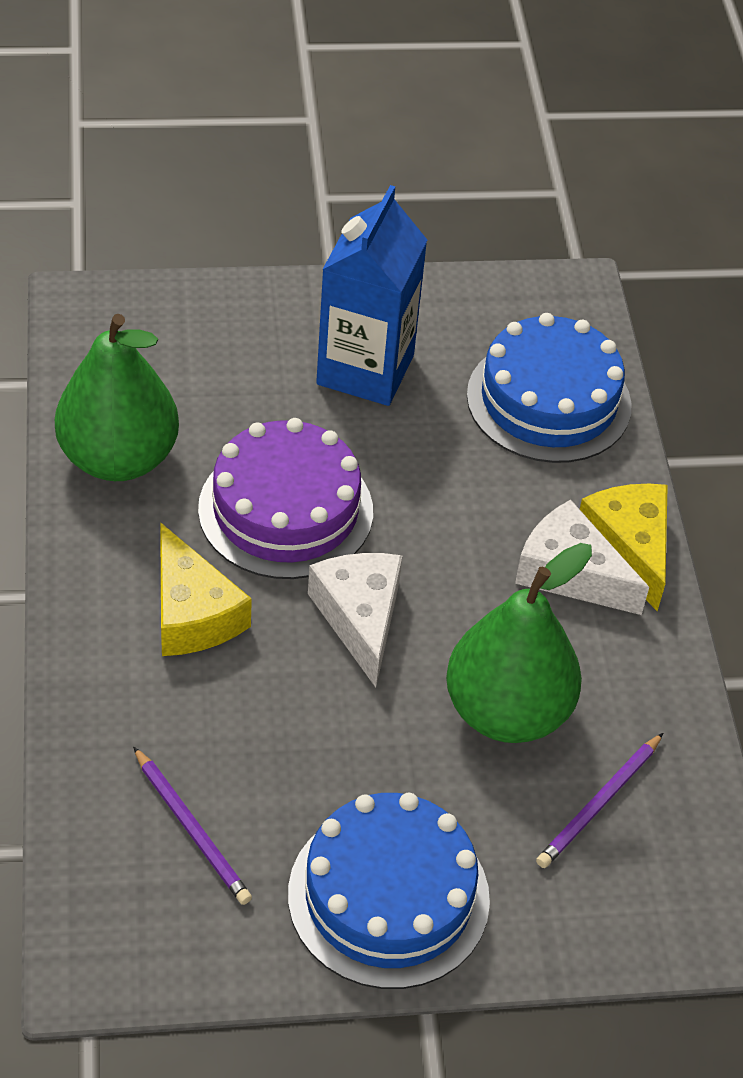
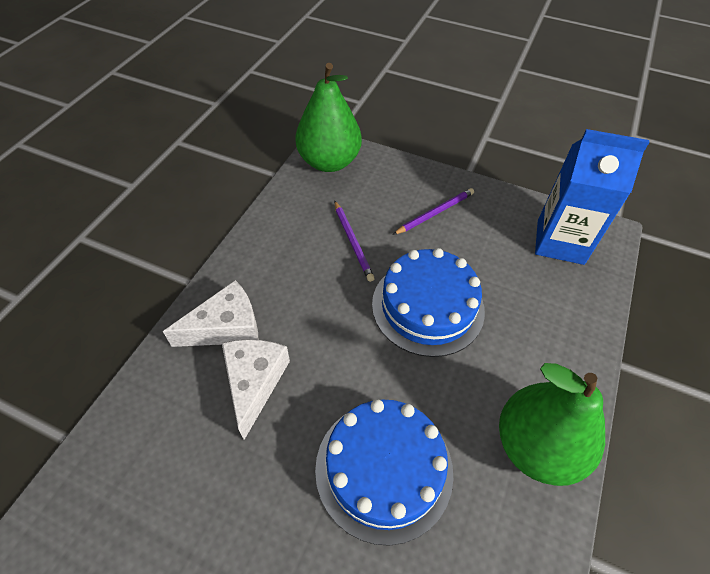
purple cake: 1 -> 0
yellow cheese: 2 -> 0

